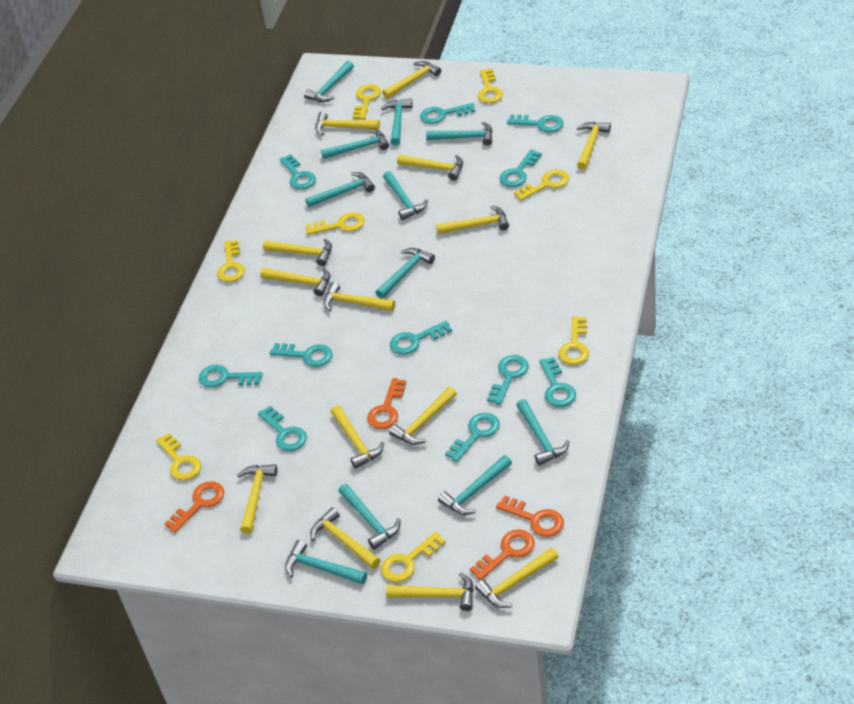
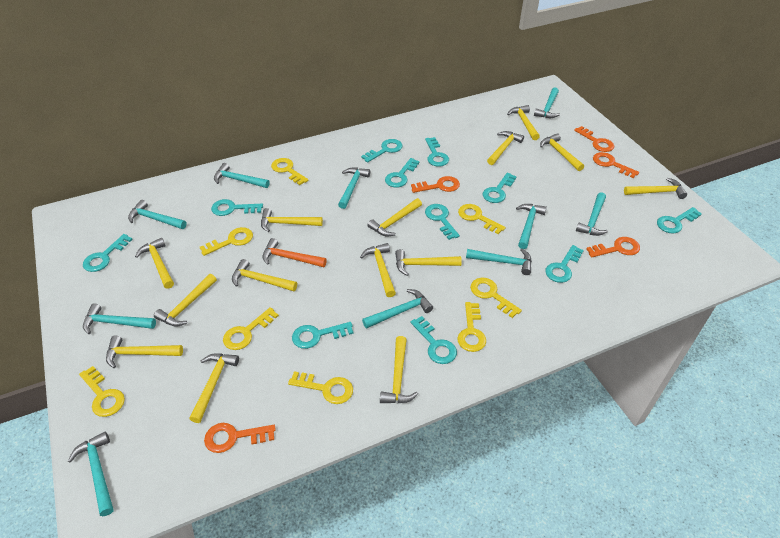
orange hammer: 0 -> 1
orange key: 4 -> 5
turquoise hammer: 11 -> 10

